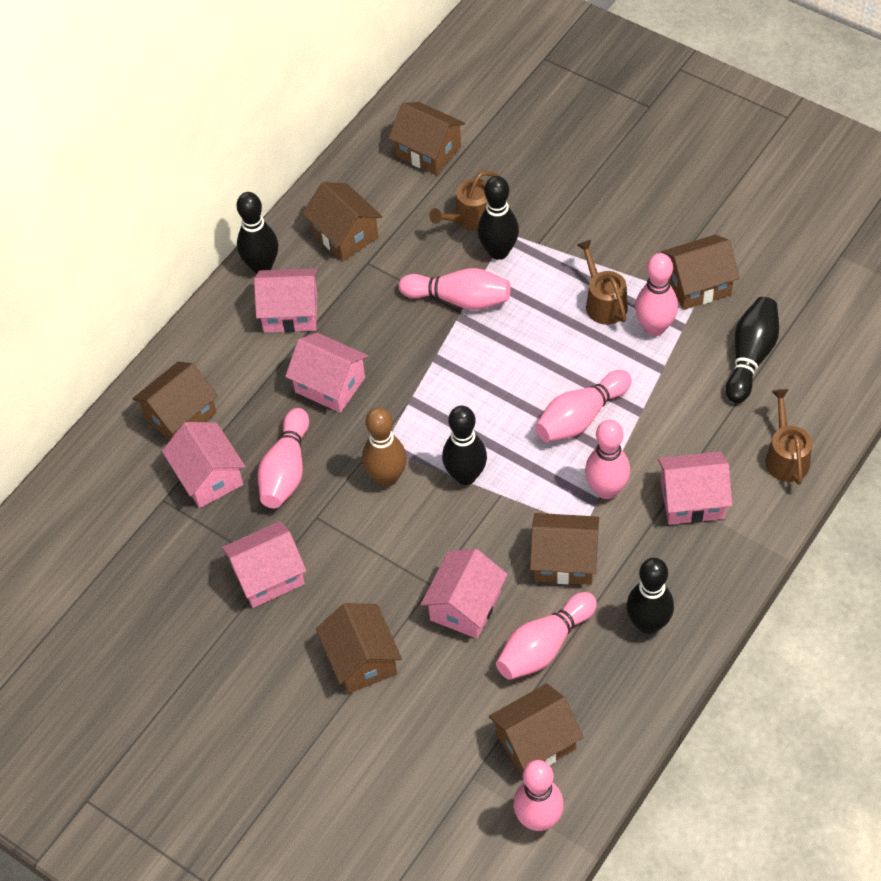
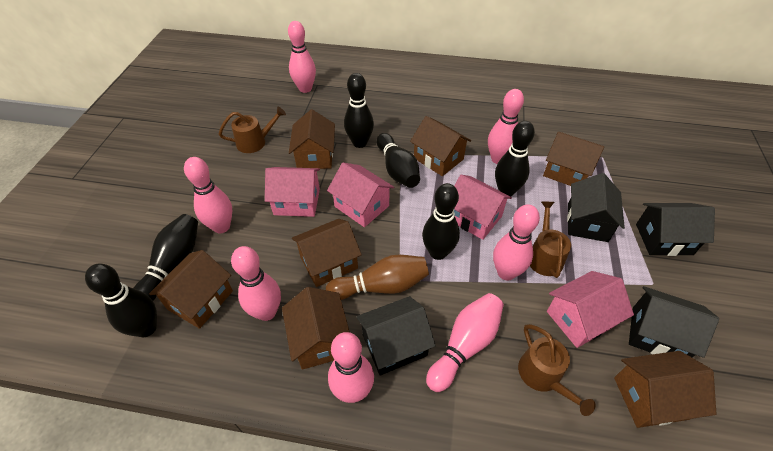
black bowling pin: 5 -> 6
black house: 0 -> 4
pink house: 6 -> 4

